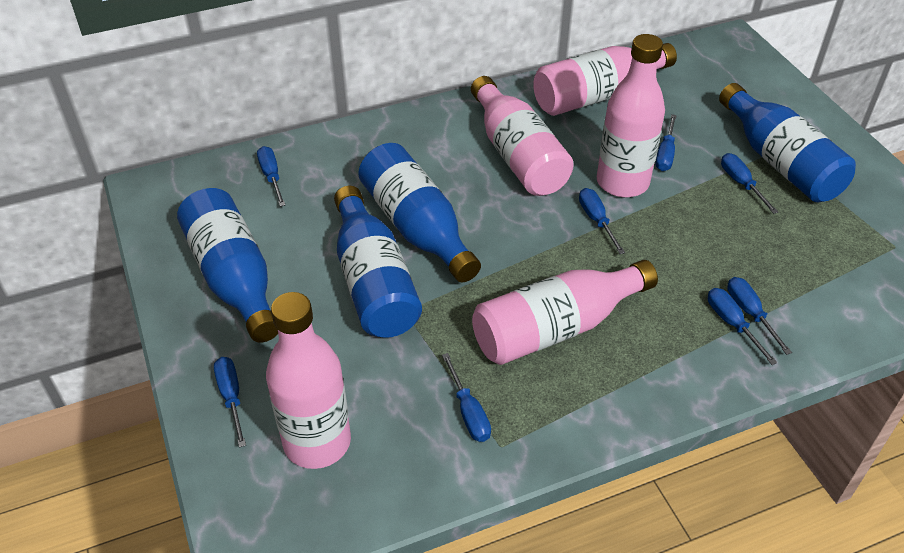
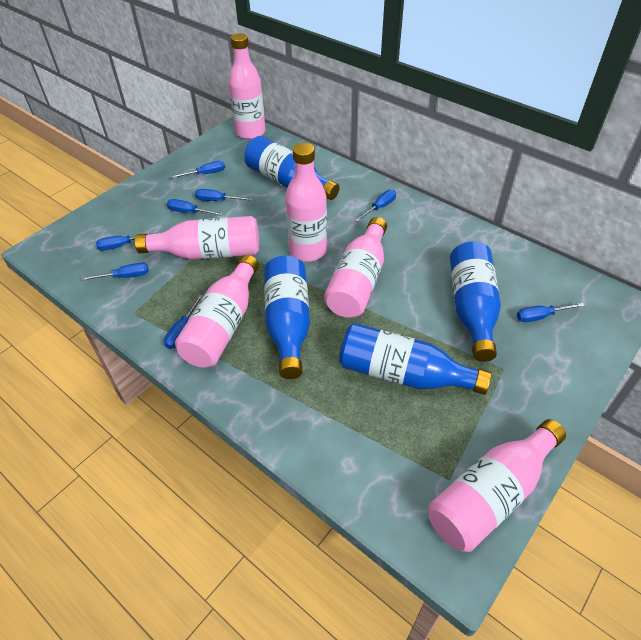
pink bottle: 5 -> 6

